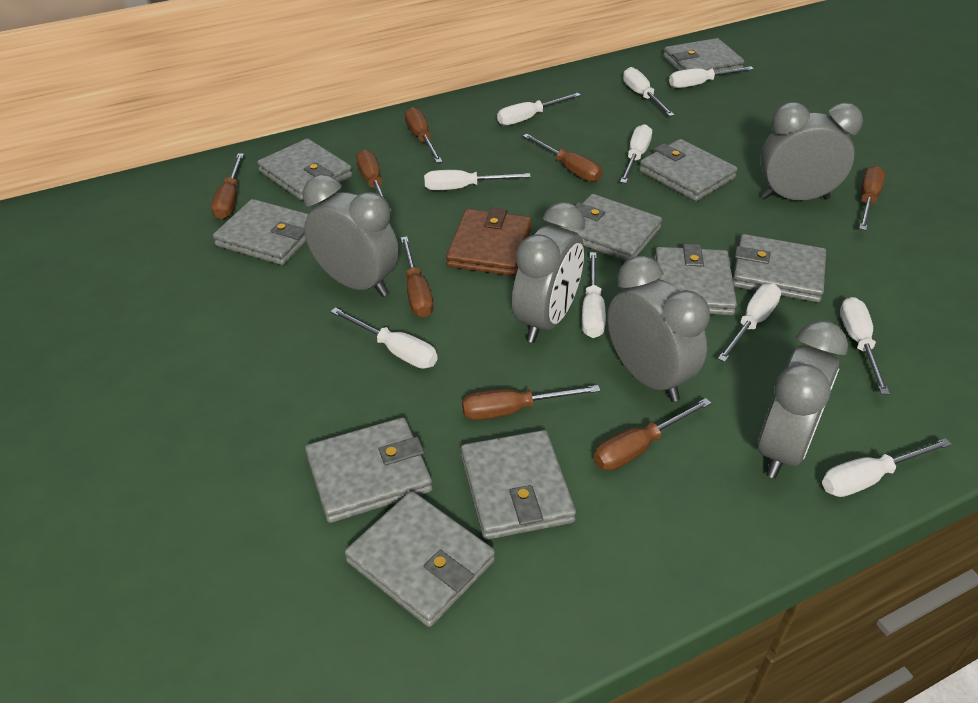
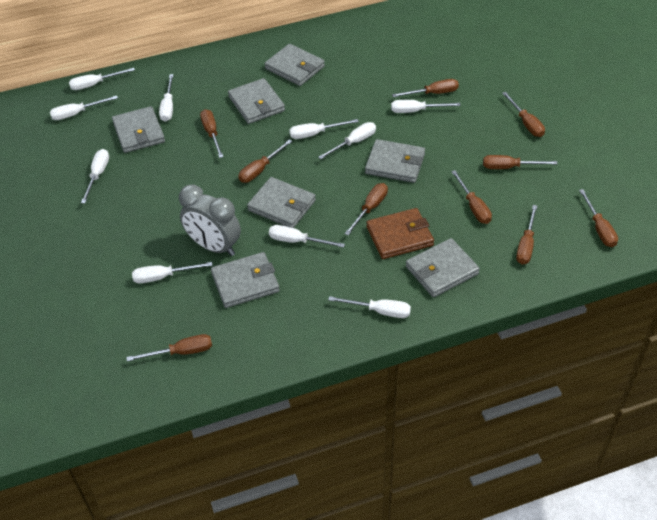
brown screwdriver: 8 -> 10
grey clock: 5 -> 1
grey wallet: 10 -> 7

